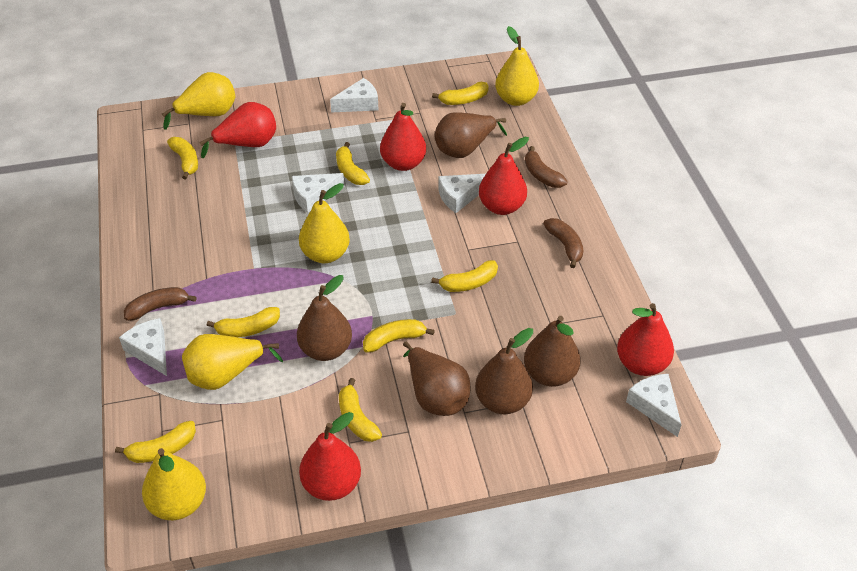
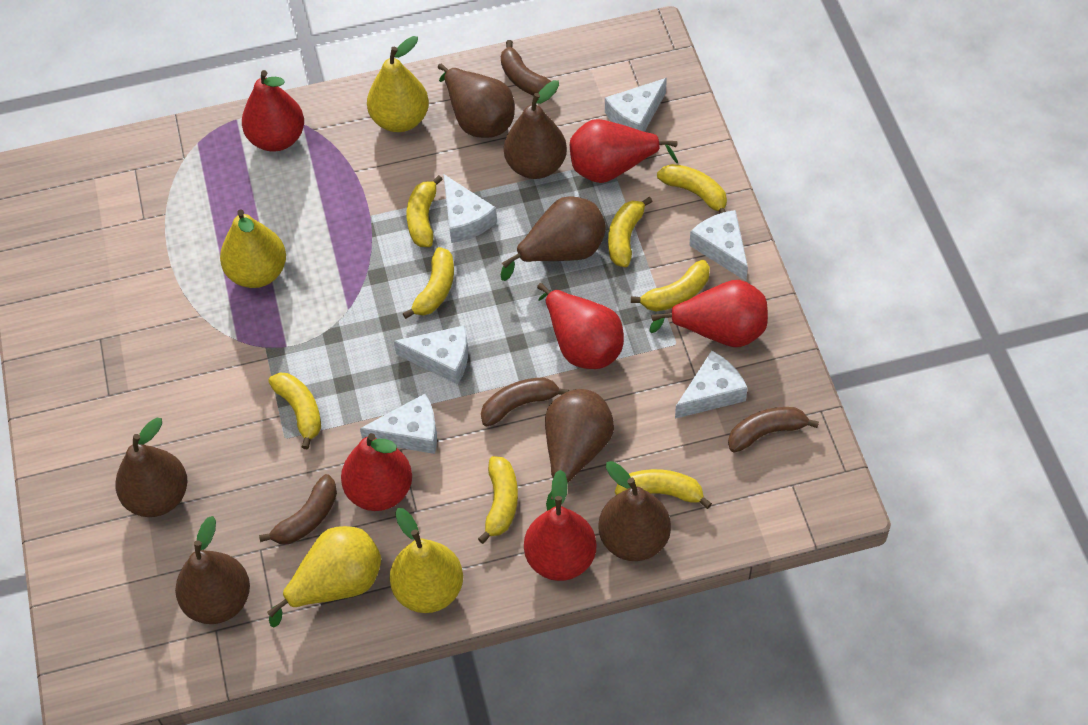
brown banana: 3 -> 4
brown pear: 5 -> 7
red pear: 5 -> 6
white cheese: 5 -> 6
yellow pear: 5 -> 4

